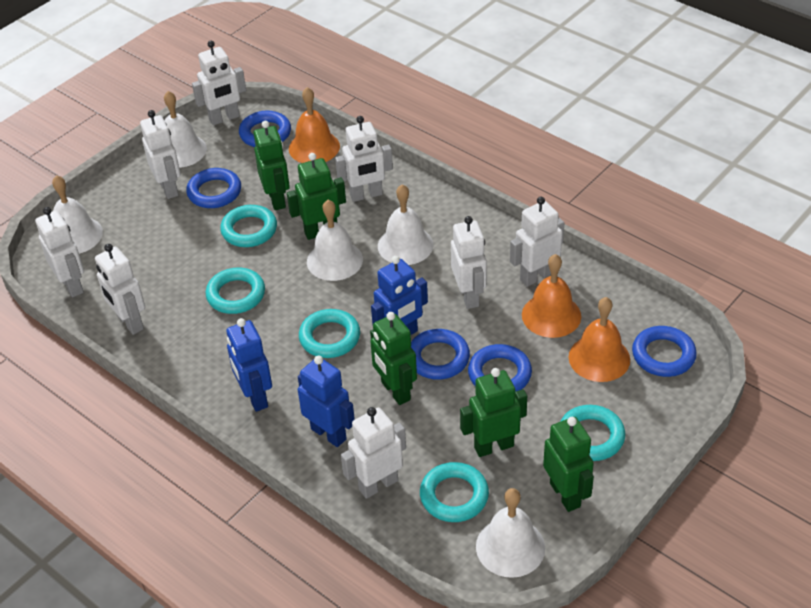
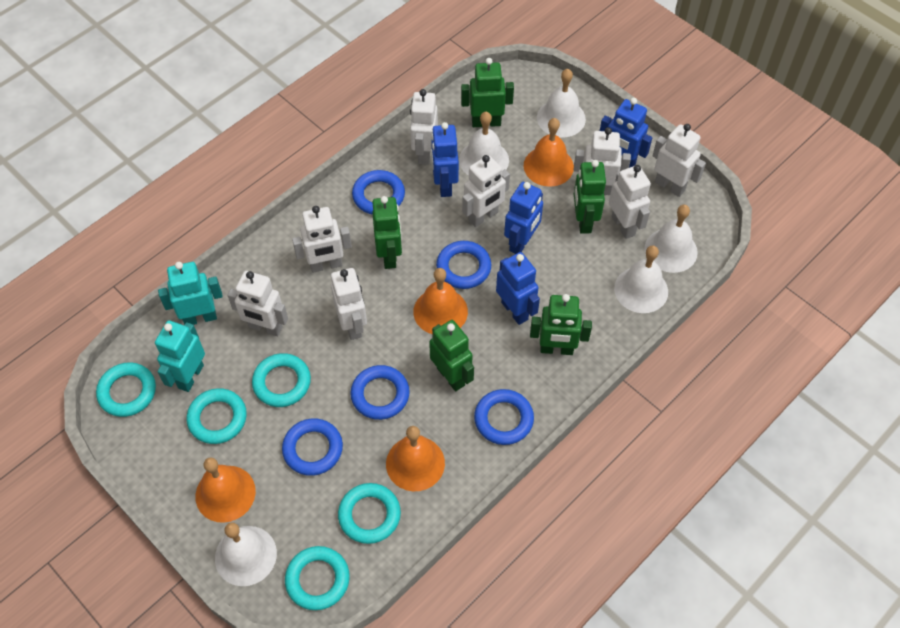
blue robot: 3 -> 4
orange bell: 3 -> 4
turquoise robot: 0 -> 2

